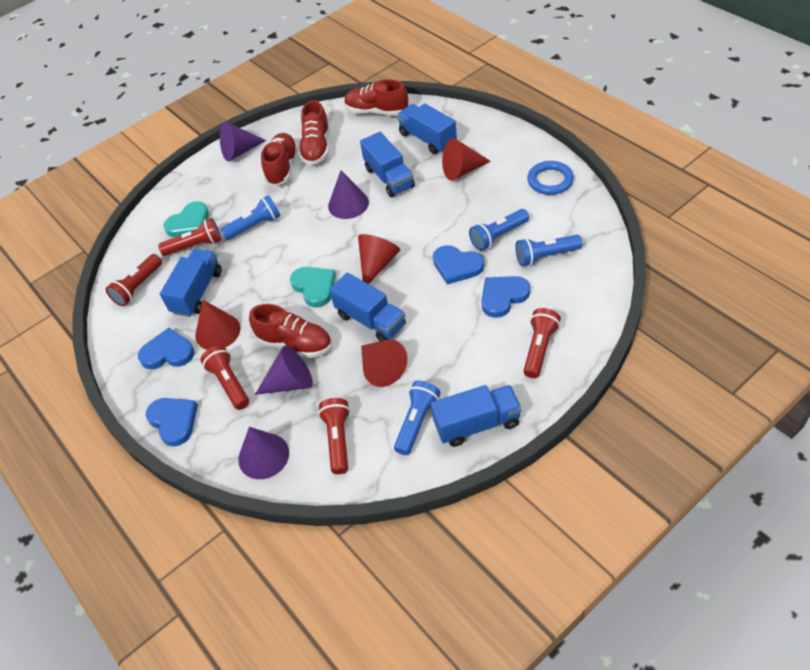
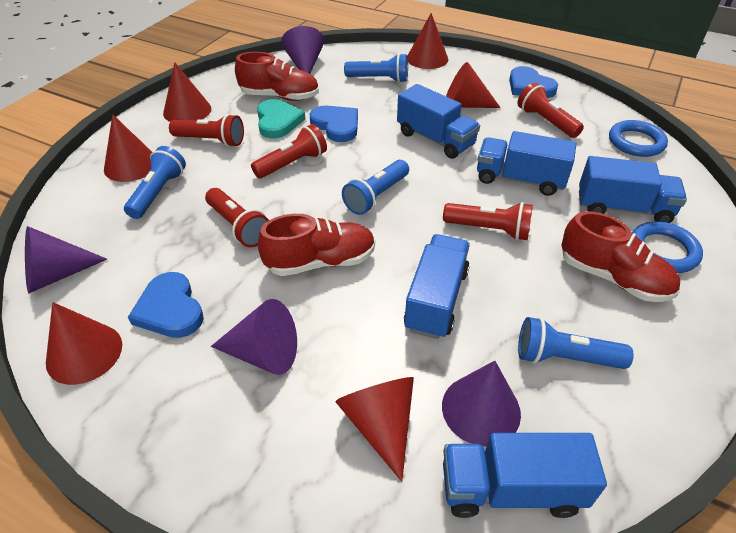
blue heart: 4 -> 3
blue ring: 1 -> 2
red cone: 4 -> 6
red shoe: 4 -> 3
turquoise heart: 2 -> 1

